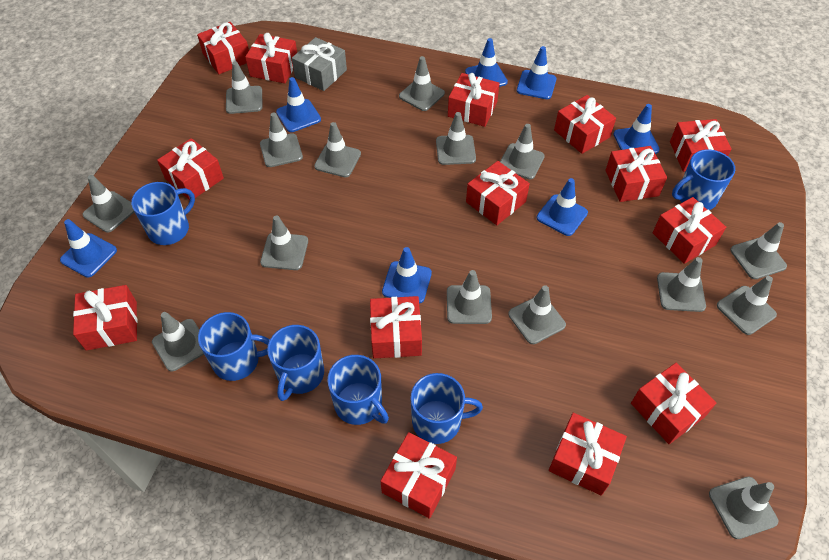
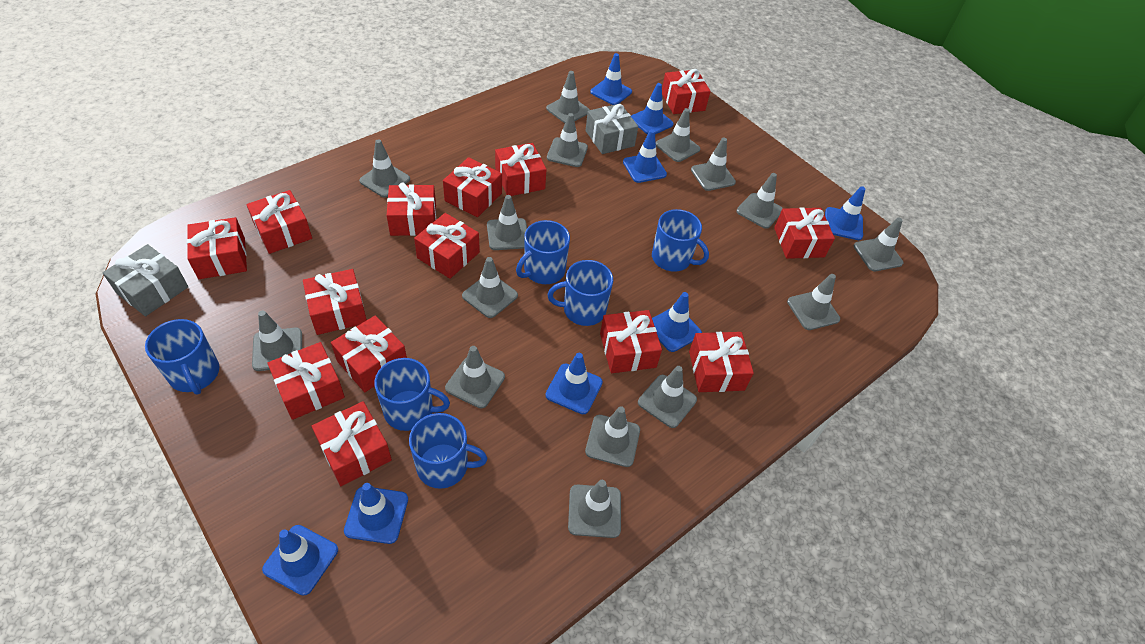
blue traffic cone: 7 -> 8
grey gift: 1 -> 2

